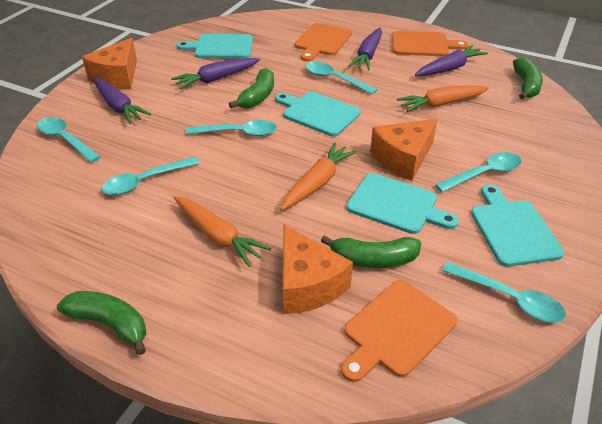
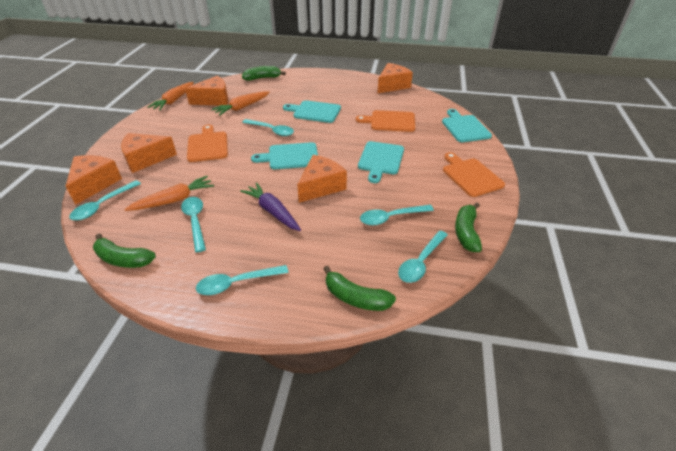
orange cheese: 3 -> 5
purple carrot: 4 -> 1

